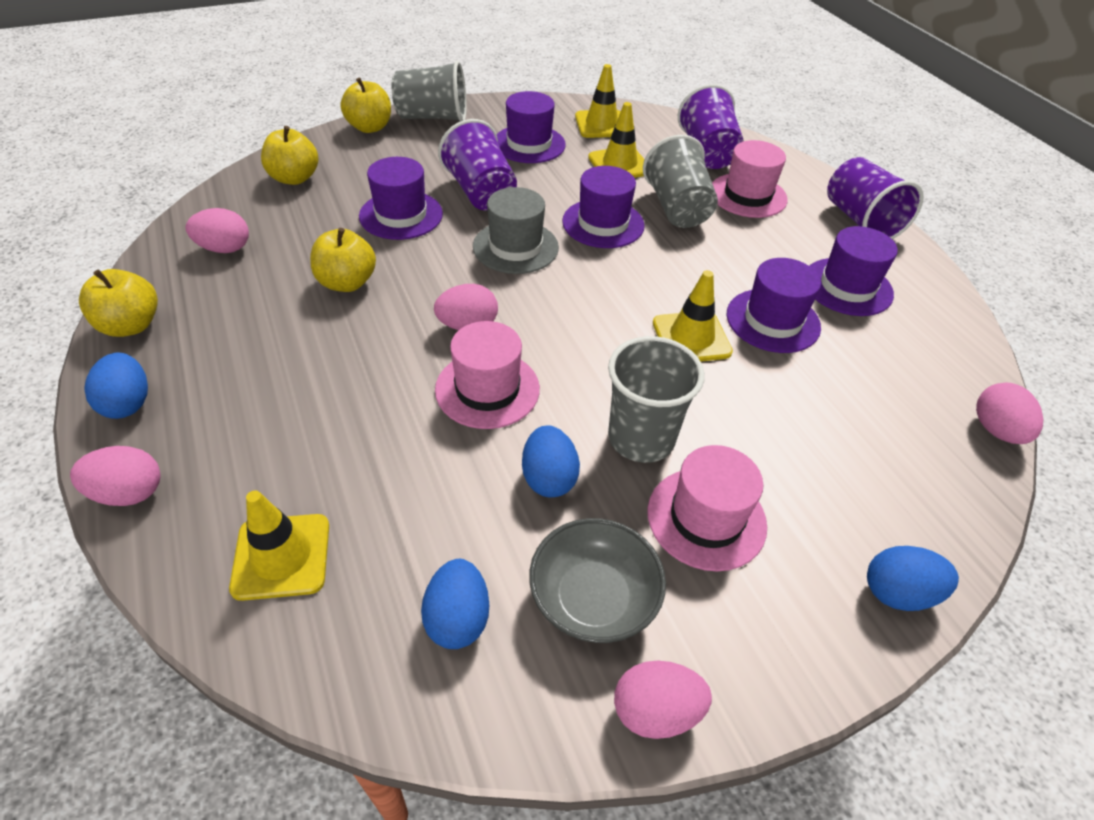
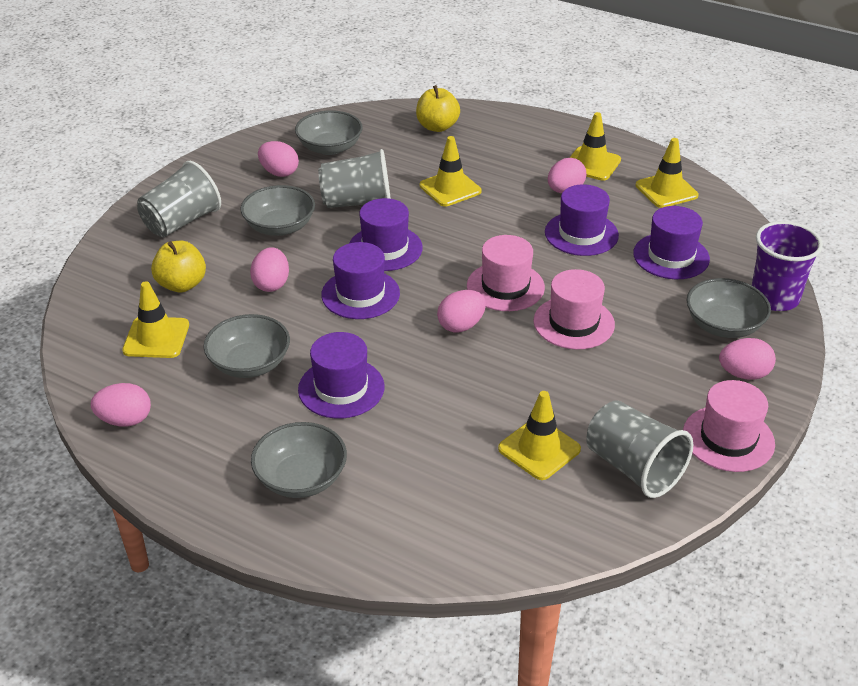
blue egg: 4 -> 0
grey bowl: 1 -> 5
grey hat: 1 -> 0
pink egg: 5 -> 6
purple cup: 3 -> 1
yellow apple: 4 -> 2
yellow traffic cone: 4 -> 5

